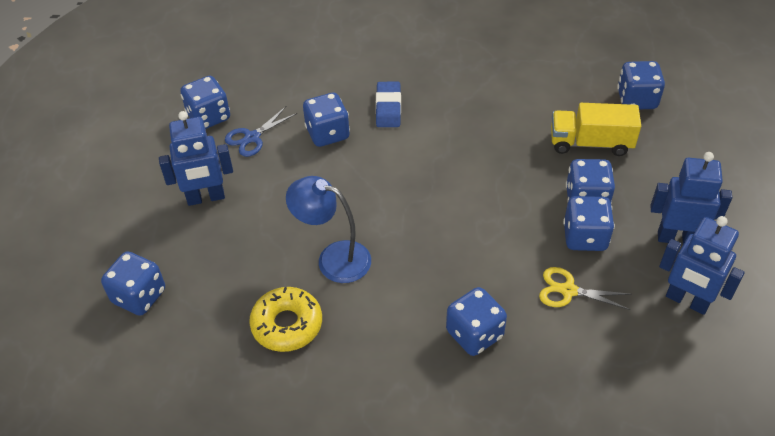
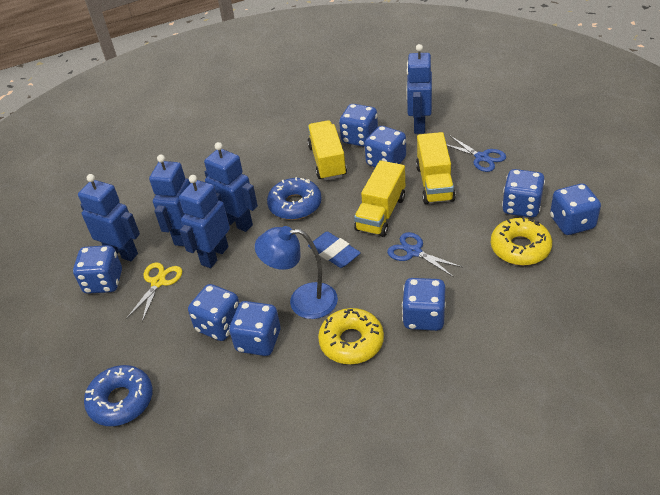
blue dice: 7 -> 8
blue donut: 0 -> 2
blue robot: 3 -> 5
blue scissors: 1 -> 2
yellow donut: 1 -> 2
yellow truck: 1 -> 3

